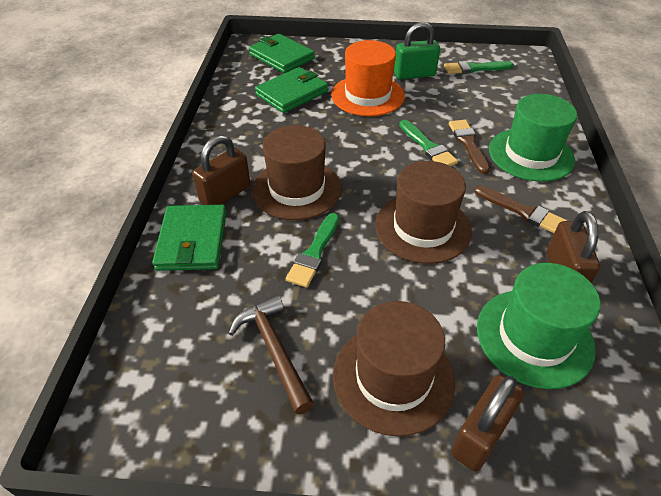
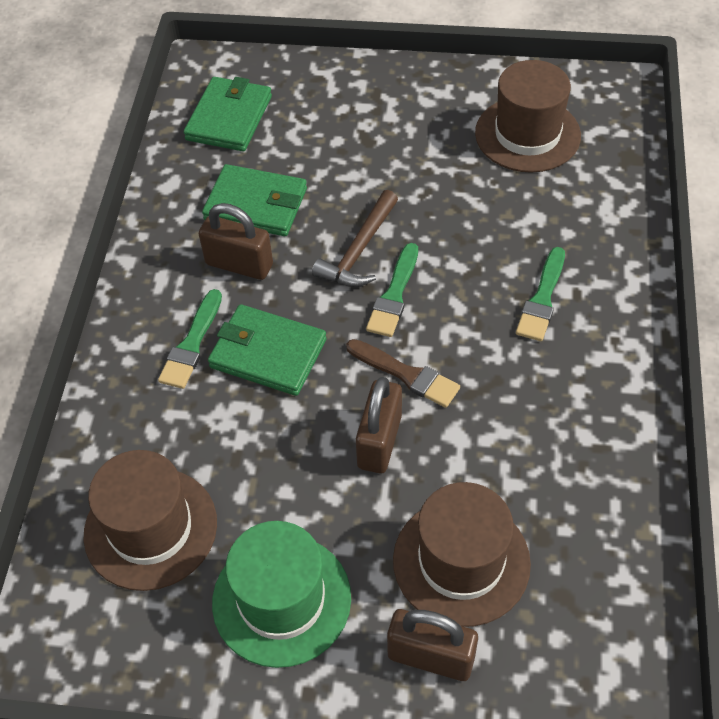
brown brush: 2 -> 1
green hat: 2 -> 1
green padlock: 1 -> 0
orange hat: 1 -> 0

